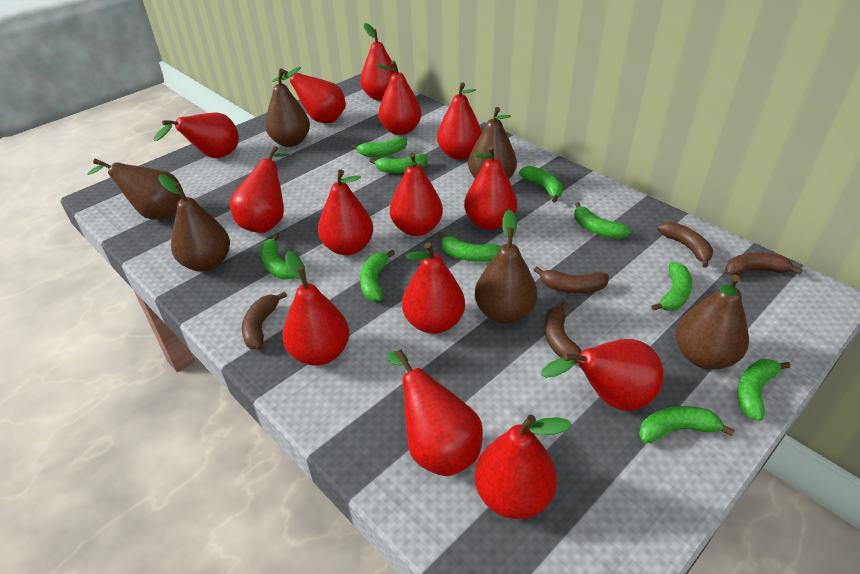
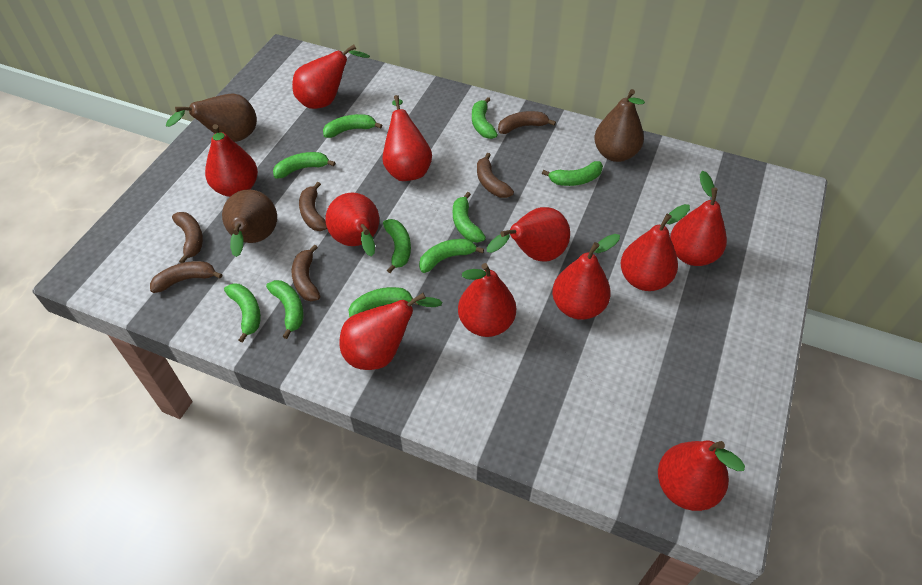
brown banana: 5 -> 6
brown pear: 6 -> 3
red pear: 14 -> 11

